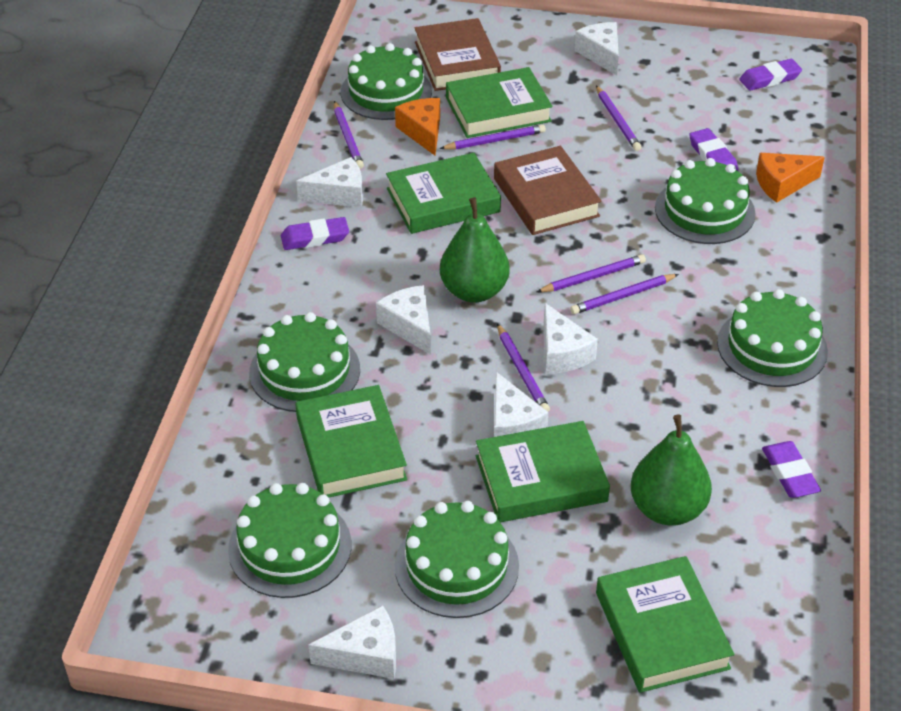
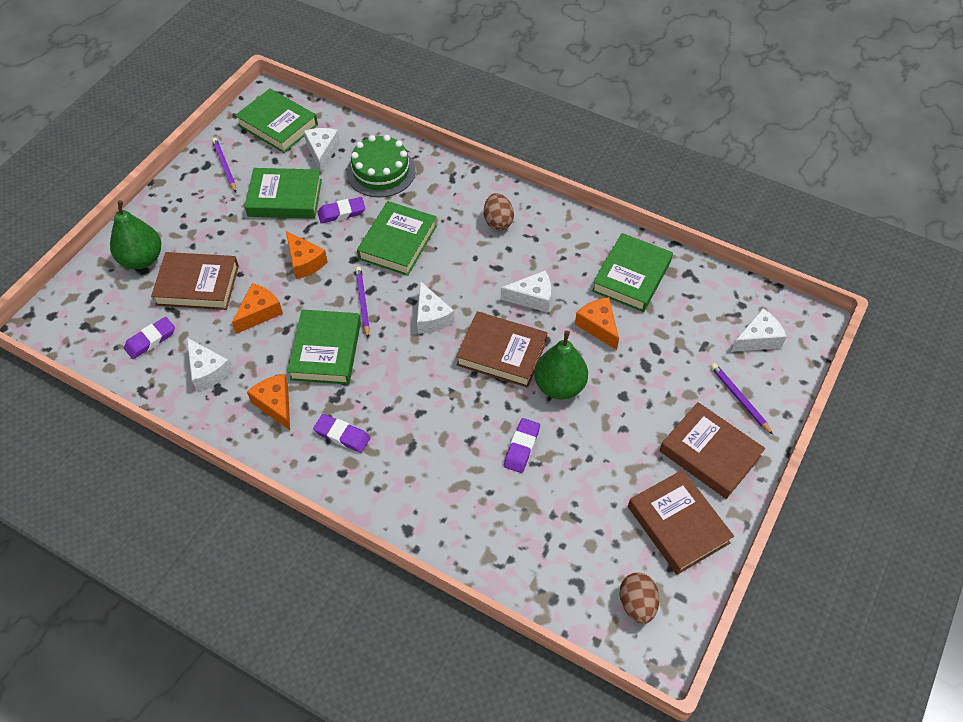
brown book: 2 -> 4
brown egg: 0 -> 2
green cake: 6 -> 1
orange cheese: 2 -> 4
purple pencil: 6 -> 3
white cheese: 6 -> 5

